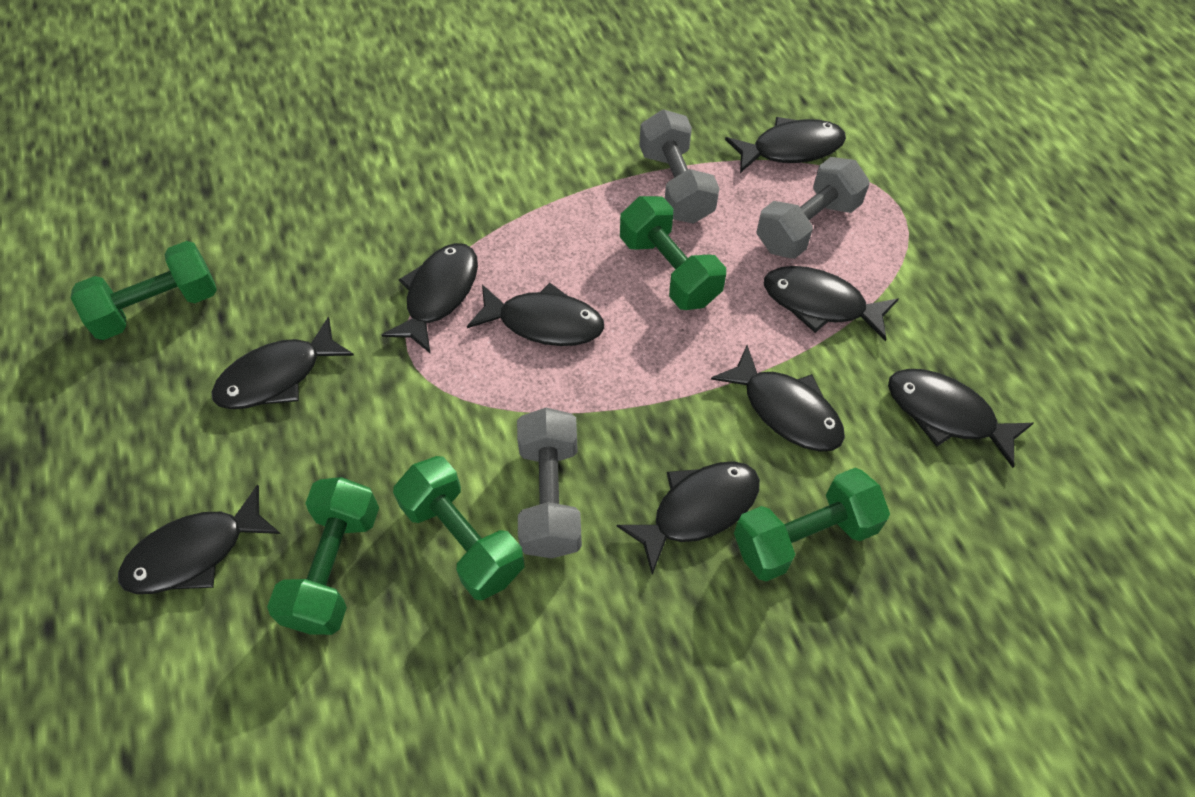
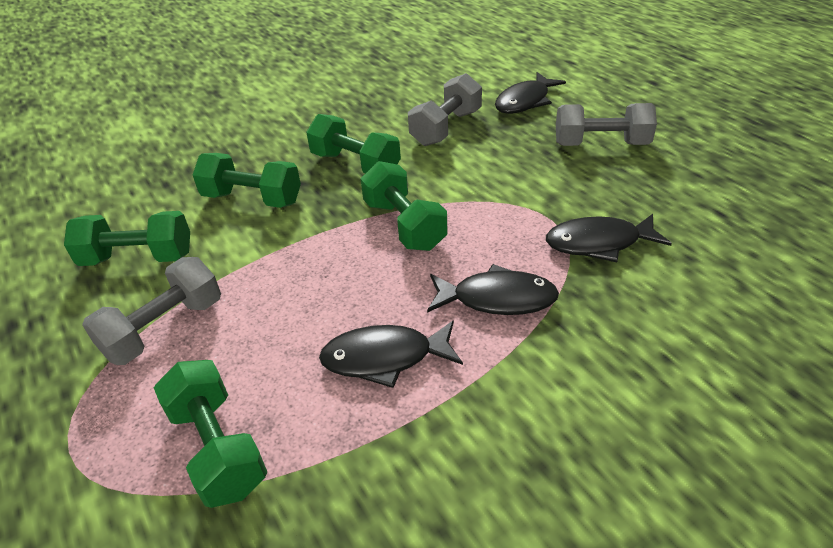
black fish: 9 -> 4

